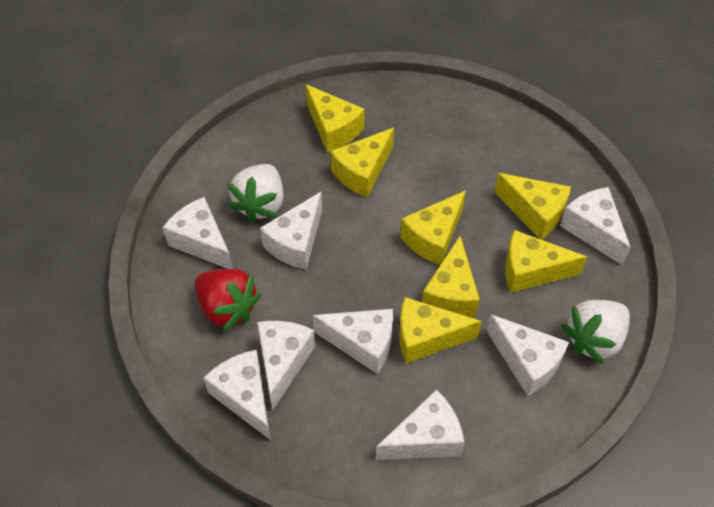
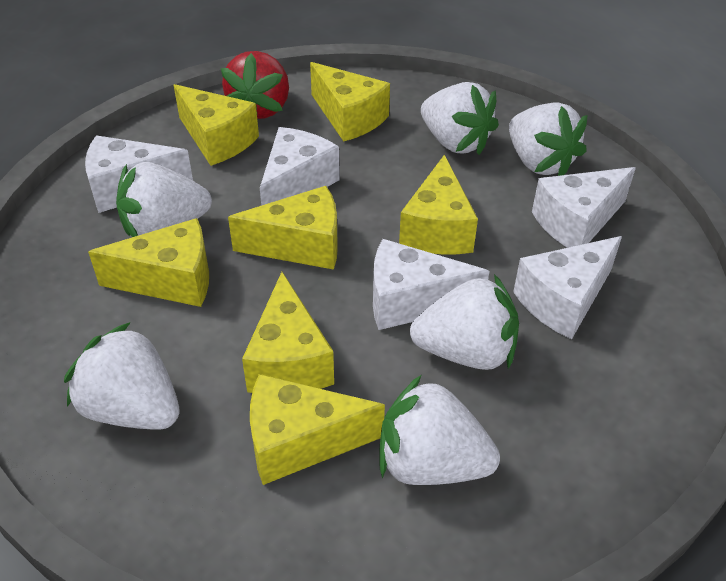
white cheese: 8 -> 5
white strawberry: 2 -> 6

